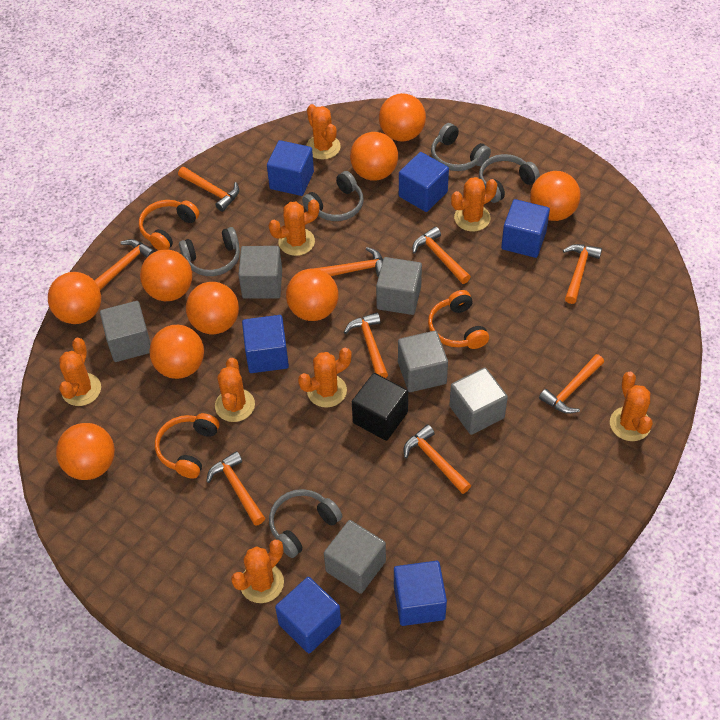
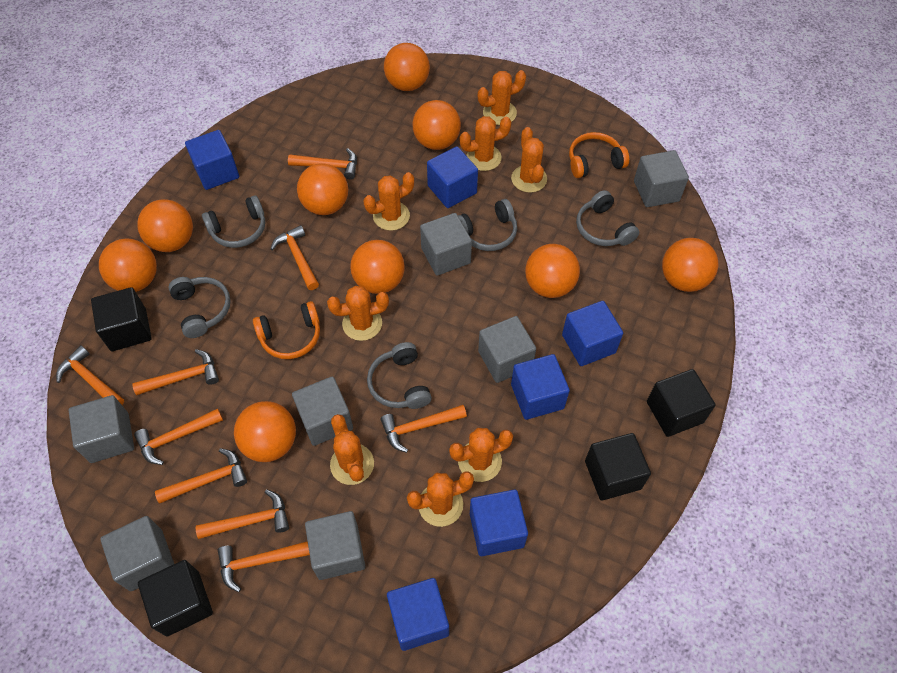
black cube: 1 -> 4
grey cube: 6 -> 7
orange headphones: 3 -> 2

